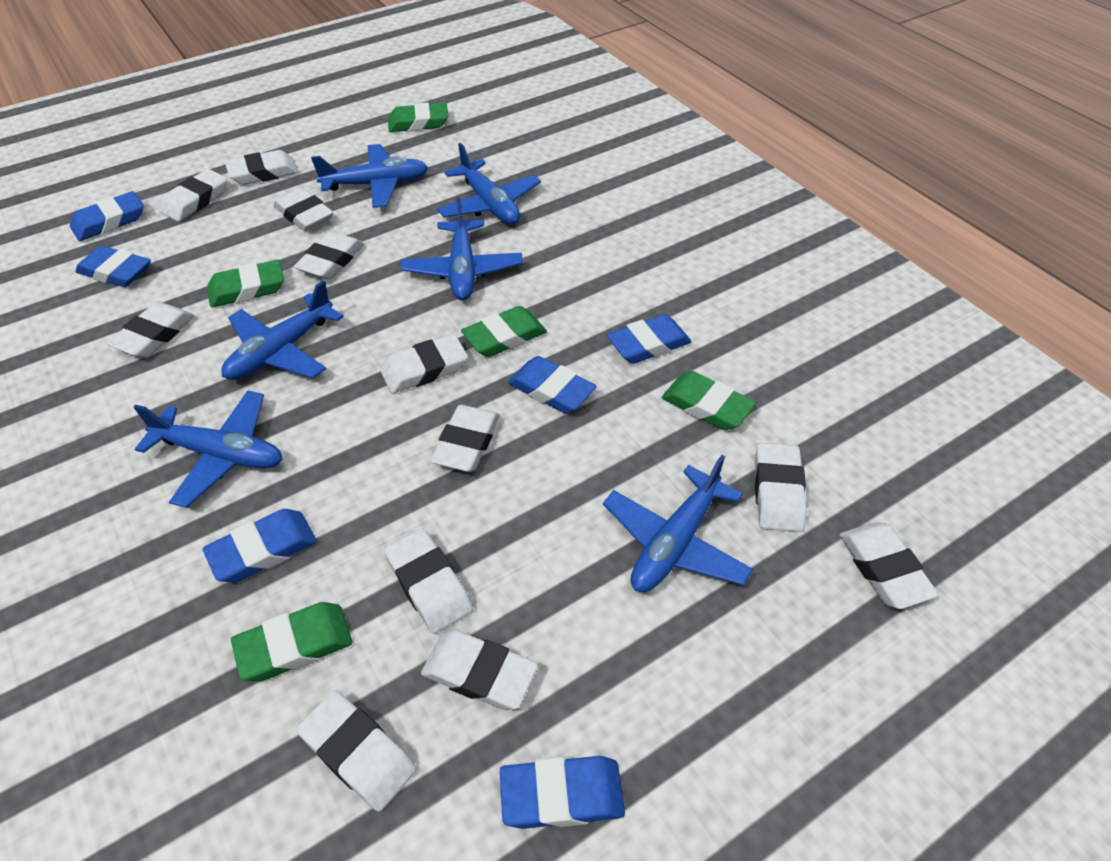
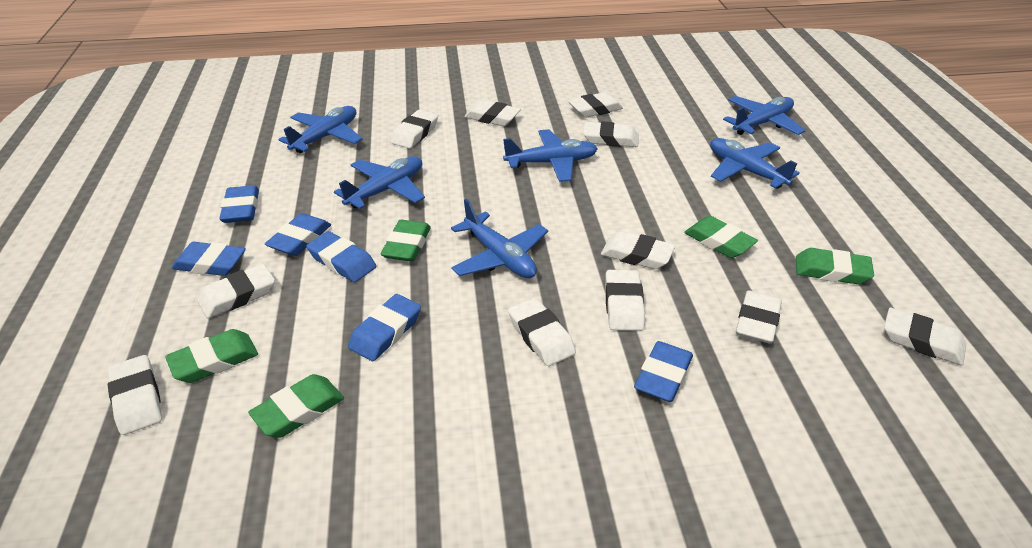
white eraser: 12 -> 11

